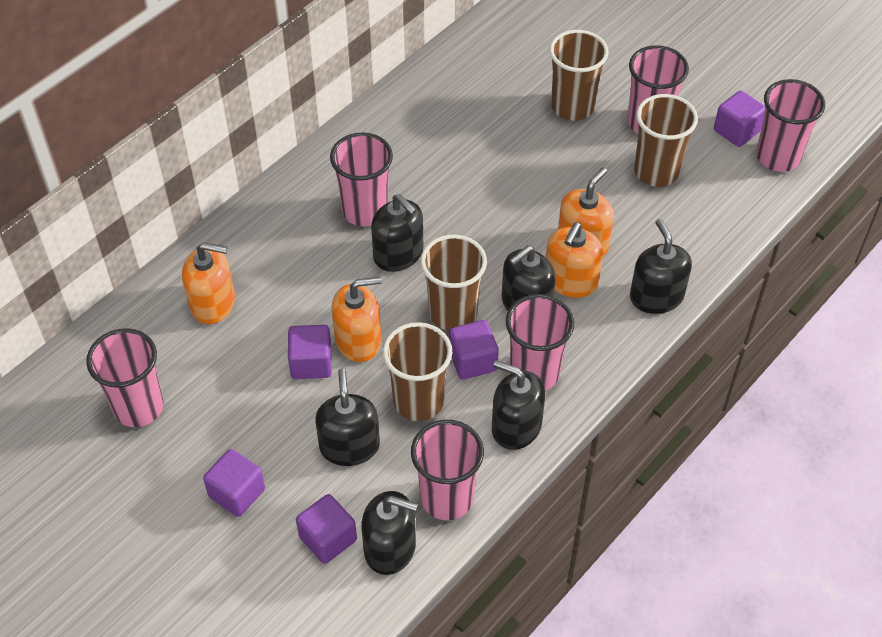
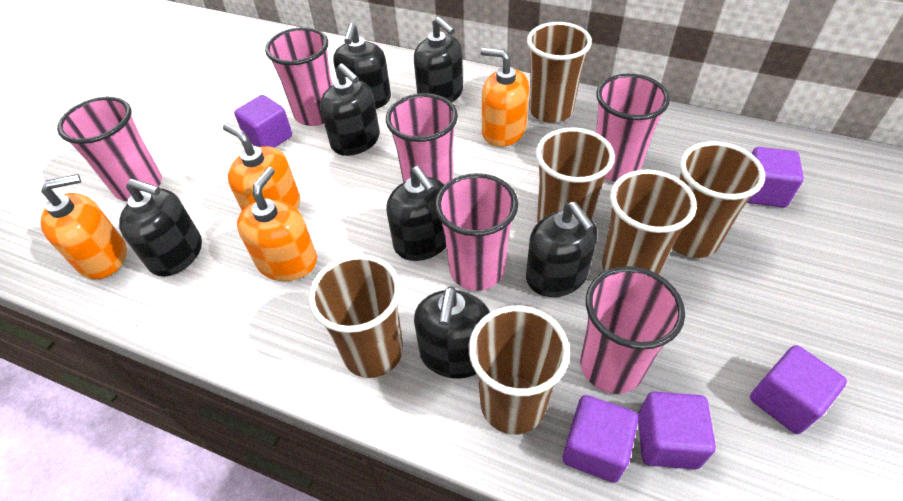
black soap dispenser: 6 -> 7
brown cup: 4 -> 6

